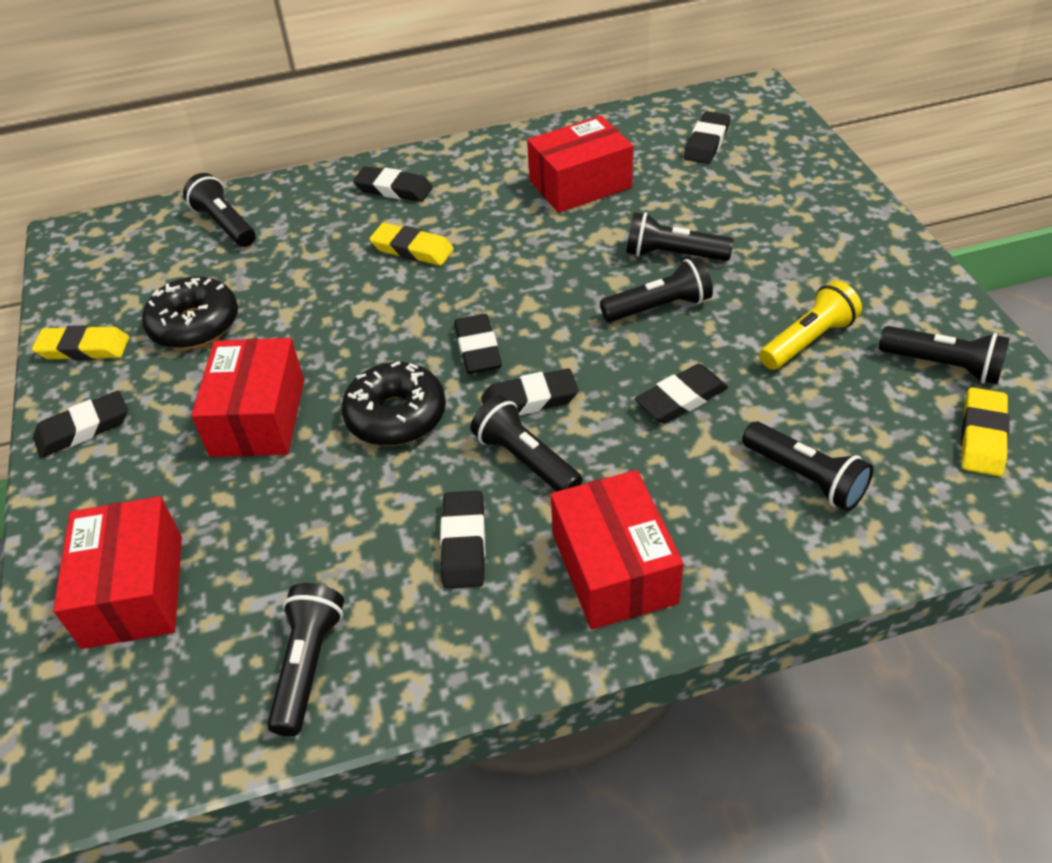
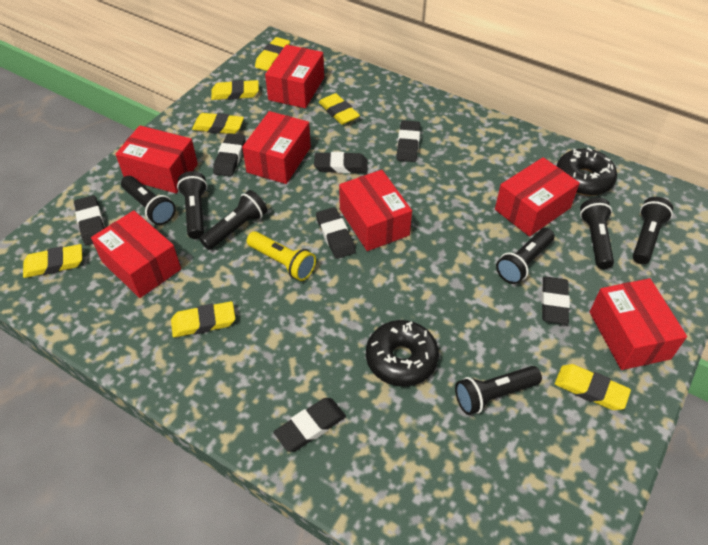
red box: 4 -> 7
yellow eraser: 3 -> 7

